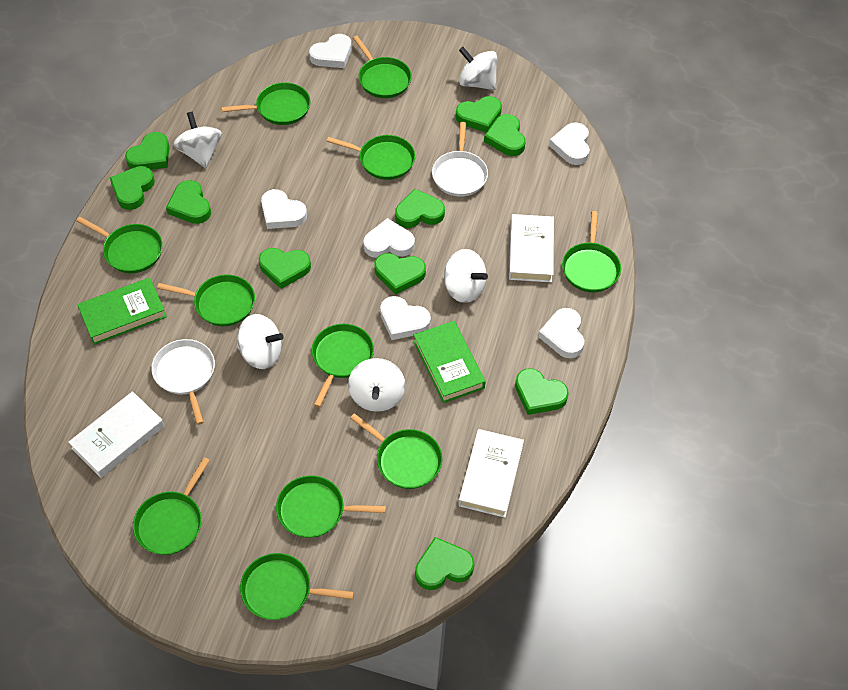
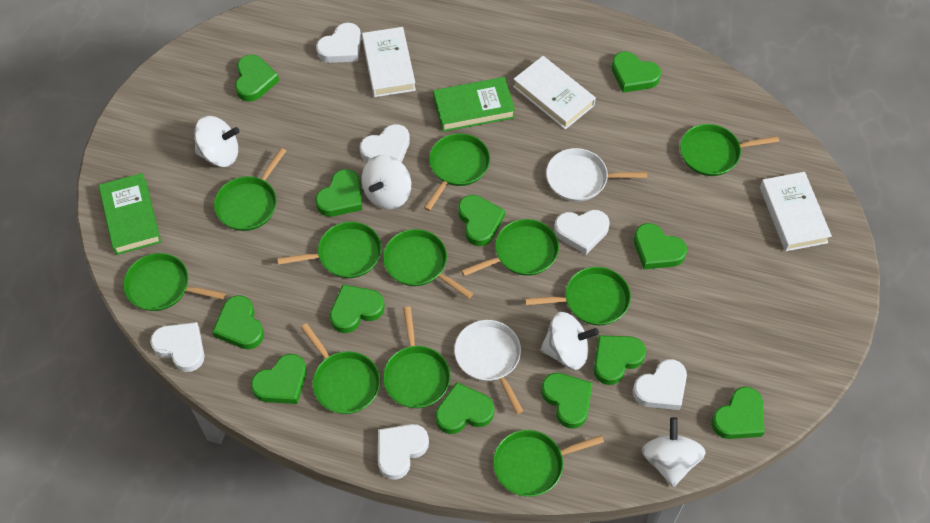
green heart: 10 -> 12
white spinning top: 5 -> 4

